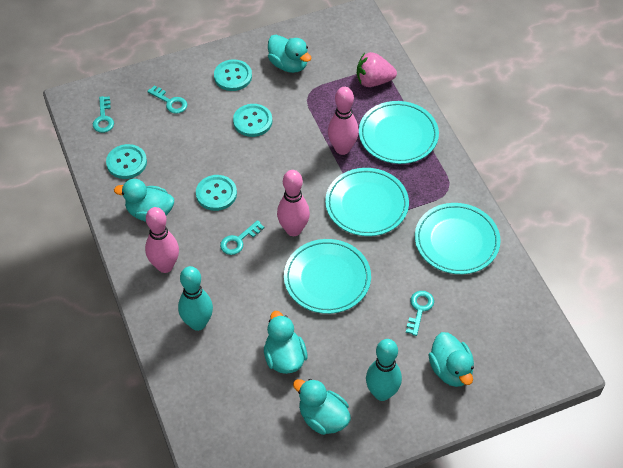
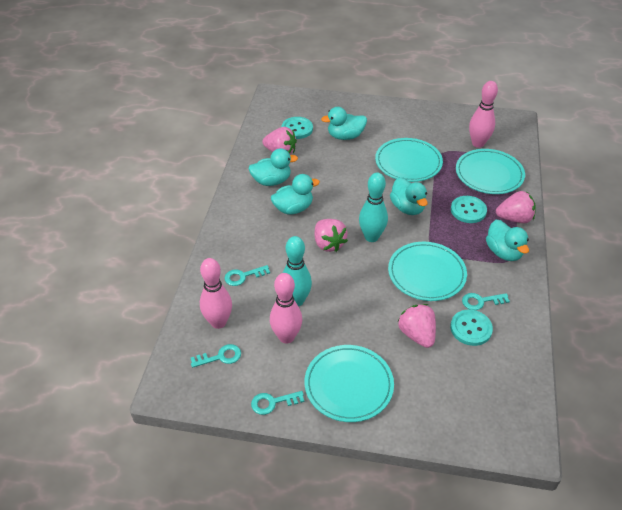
pink strawberry: 1 -> 4
turquoise button: 4 -> 3

